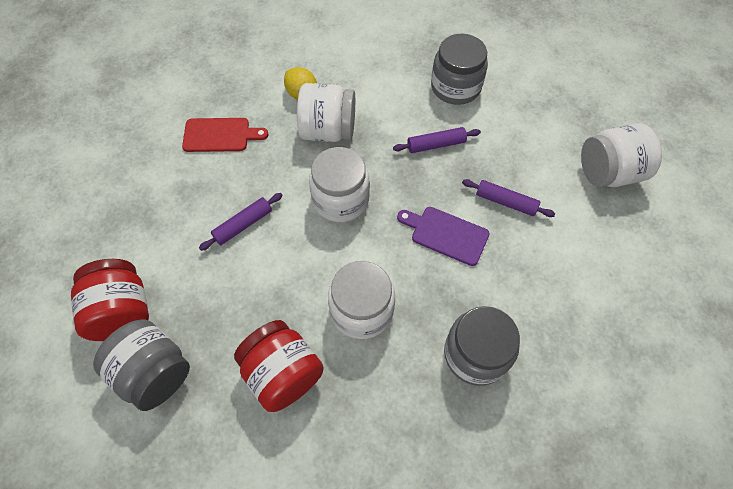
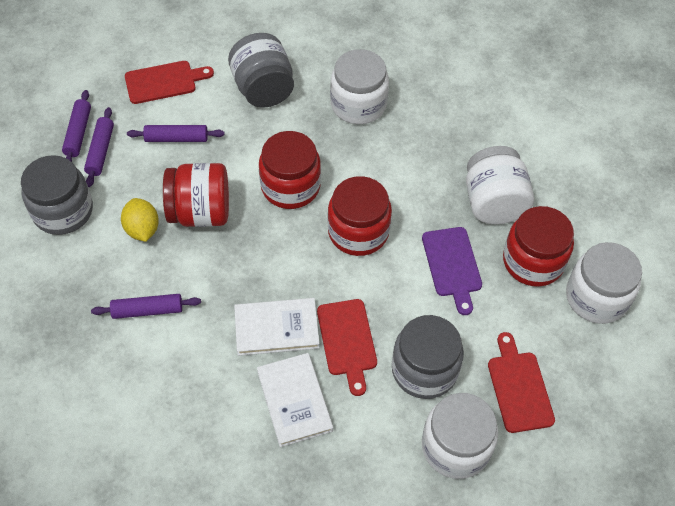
purple rolling pin: 3 -> 4
red cutting board: 1 -> 3
red jar: 2 -> 4
white book: 0 -> 2

